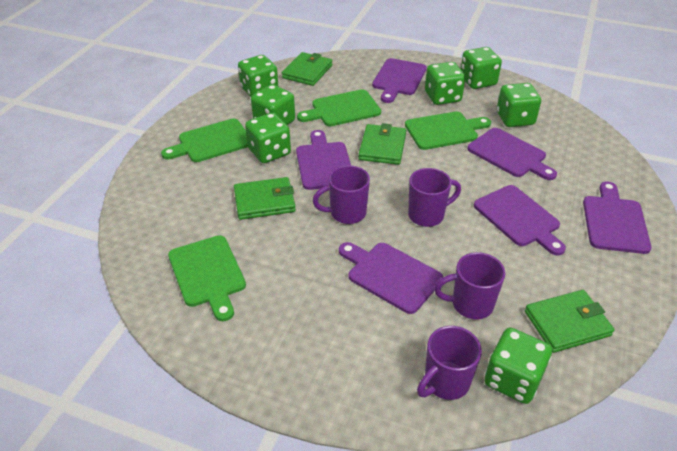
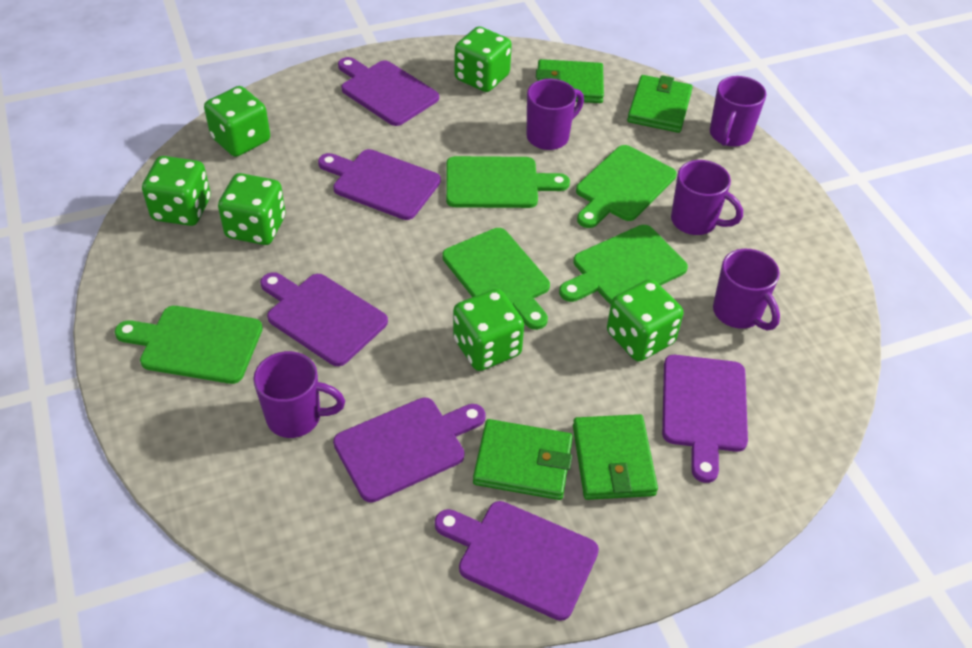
green cutting board: 4 -> 5
green dice: 7 -> 6
purple mug: 4 -> 5

